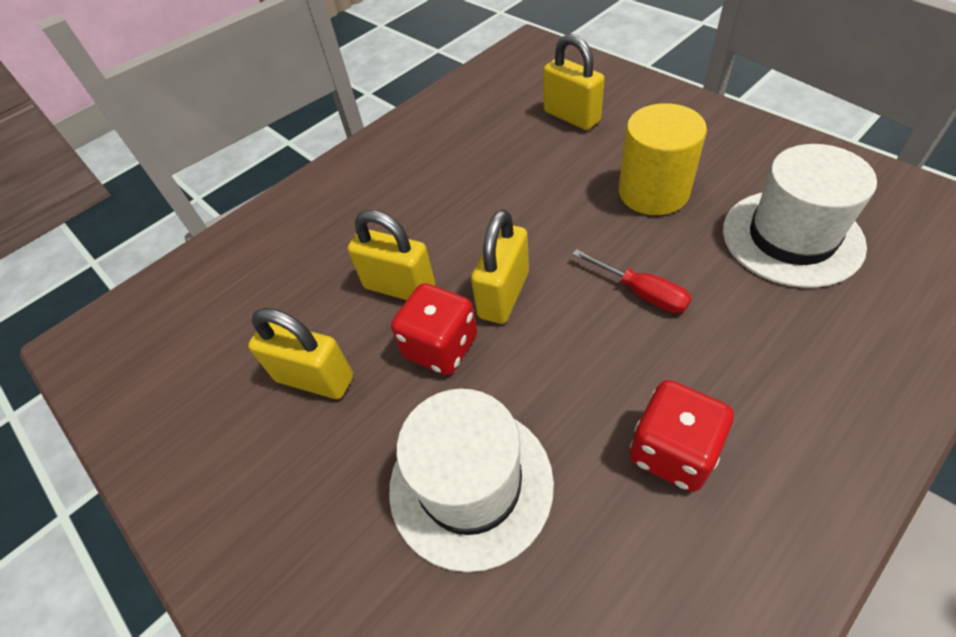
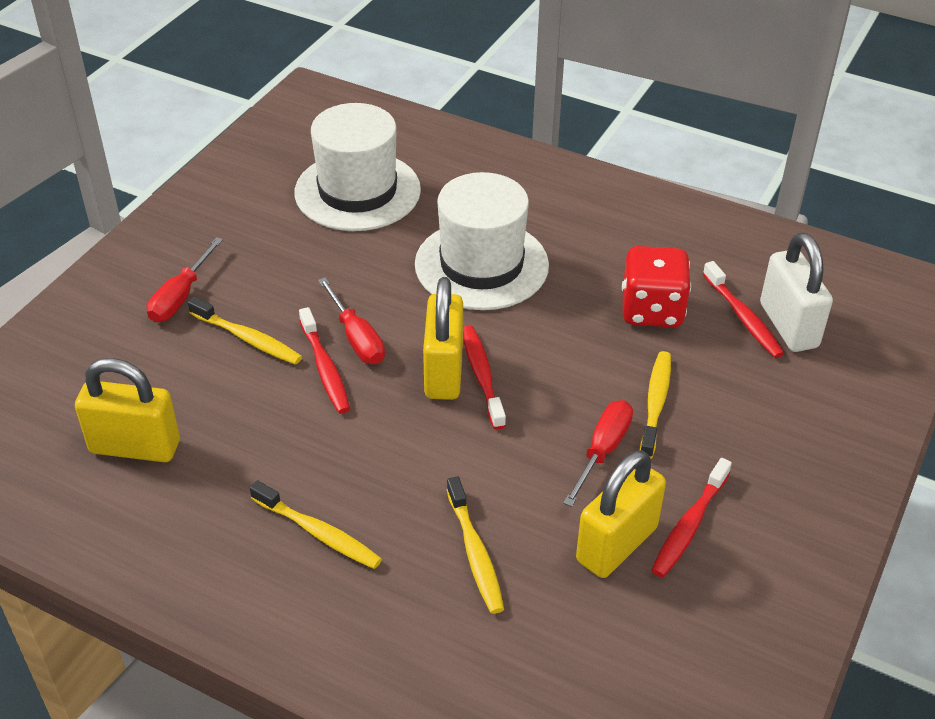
red dice: 2 -> 1
red screwdriver: 1 -> 3
red toothbrush: 0 -> 4
white padlock: 0 -> 1
yellow cylinder: 1 -> 0
yellow padlock: 4 -> 3
yellow toothbrush: 0 -> 4

